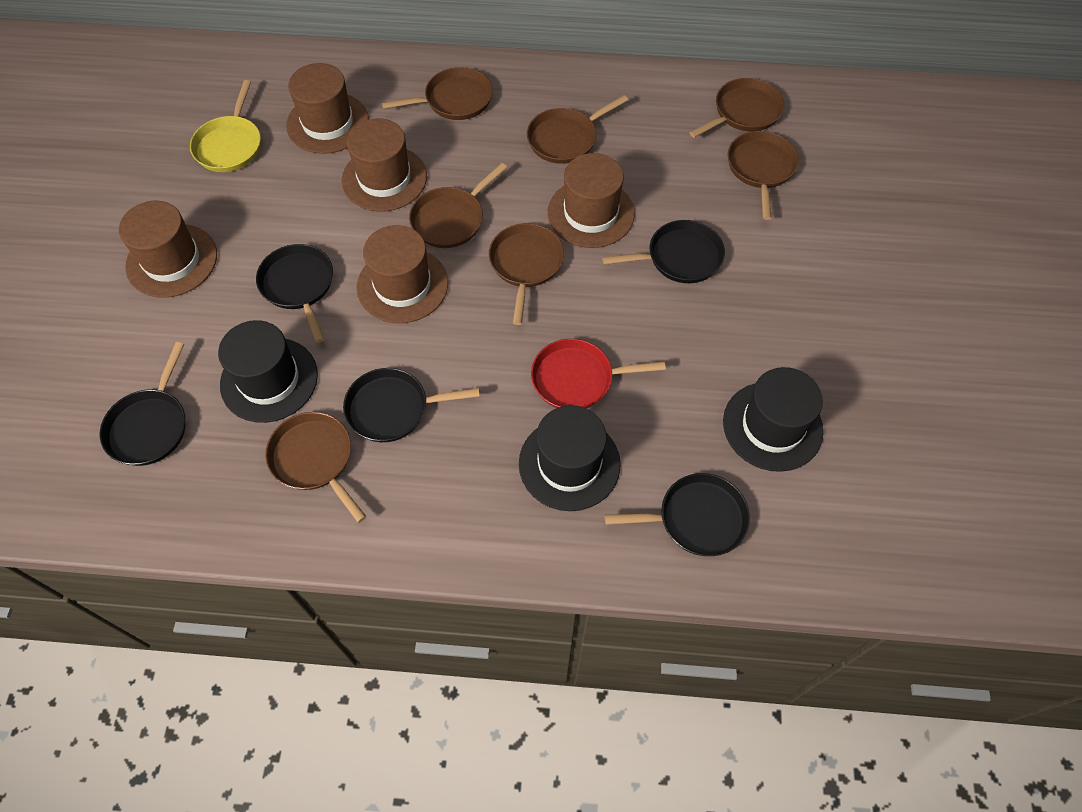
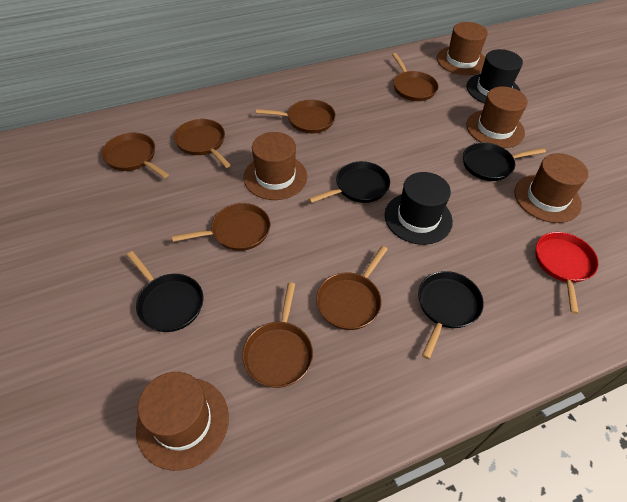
black hat: 3 -> 2
black pan: 5 -> 4
yellow pan: 1 -> 0

